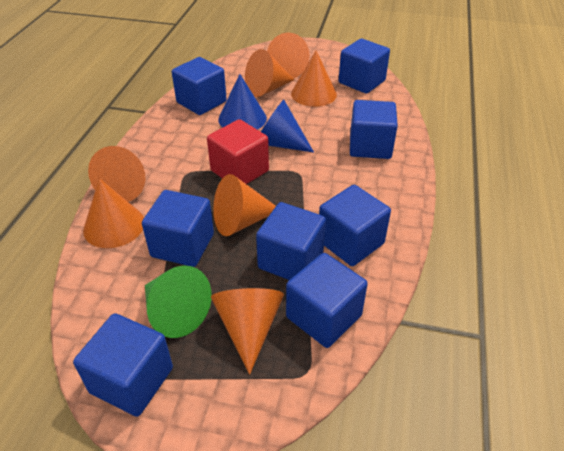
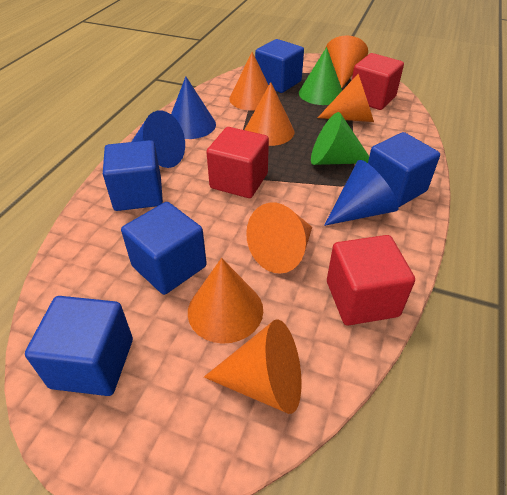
blue cone: 2 -> 3
blue cube: 8 -> 5
green cone: 1 -> 2
red cube: 1 -> 3

